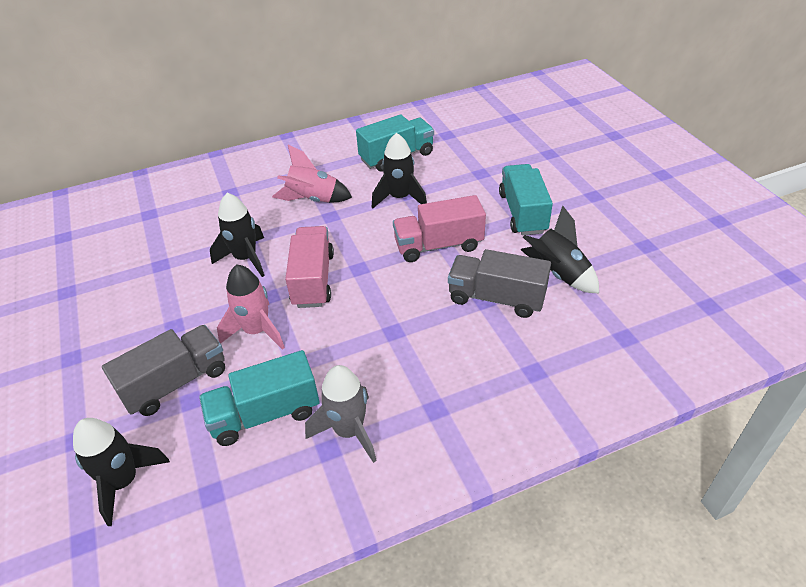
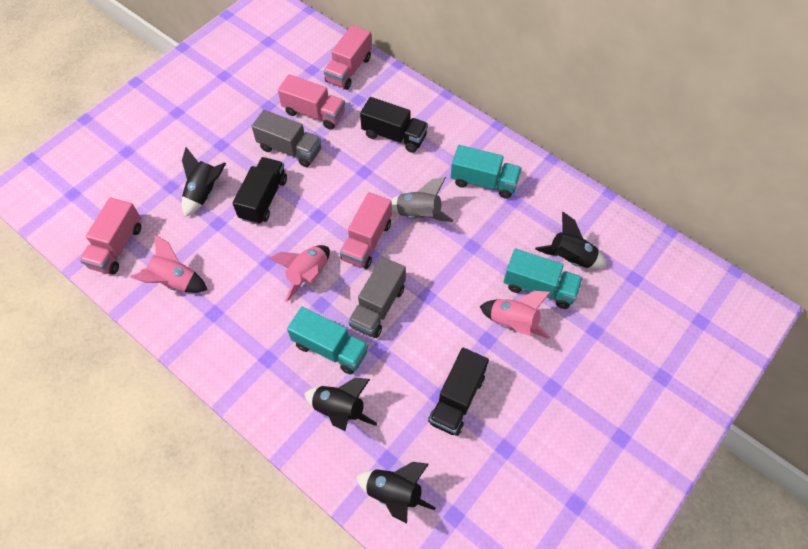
black truck: 0 -> 3
pink rocket: 2 -> 3
pink truck: 2 -> 4

